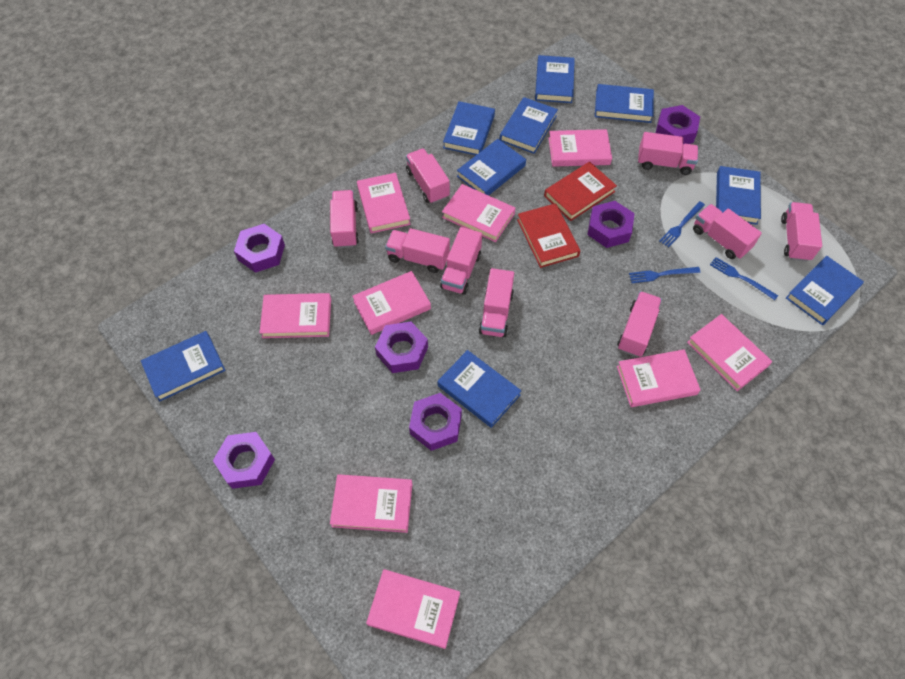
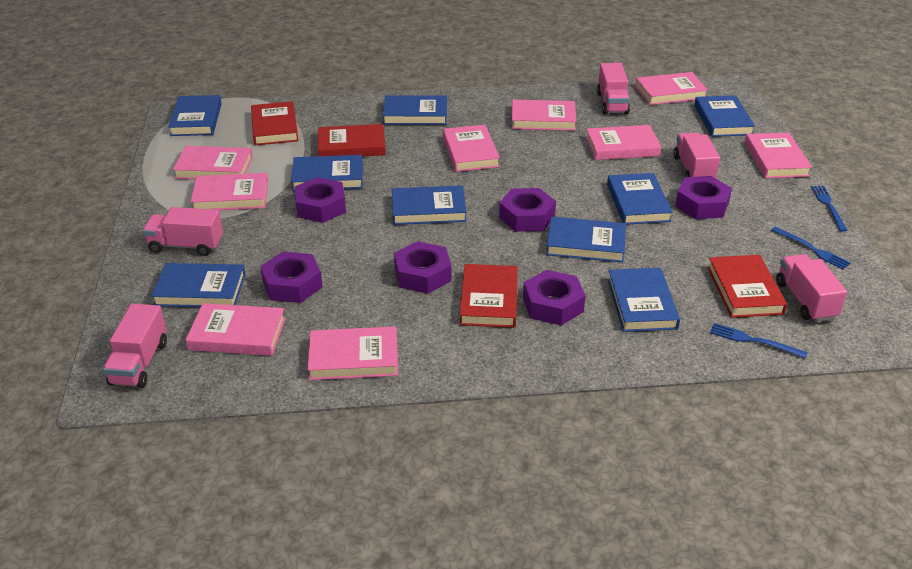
pink truck: 9 -> 5
red book: 2 -> 4

